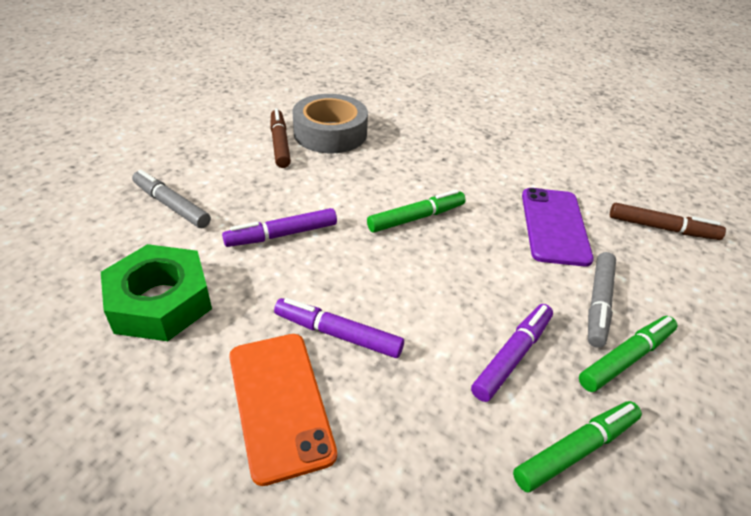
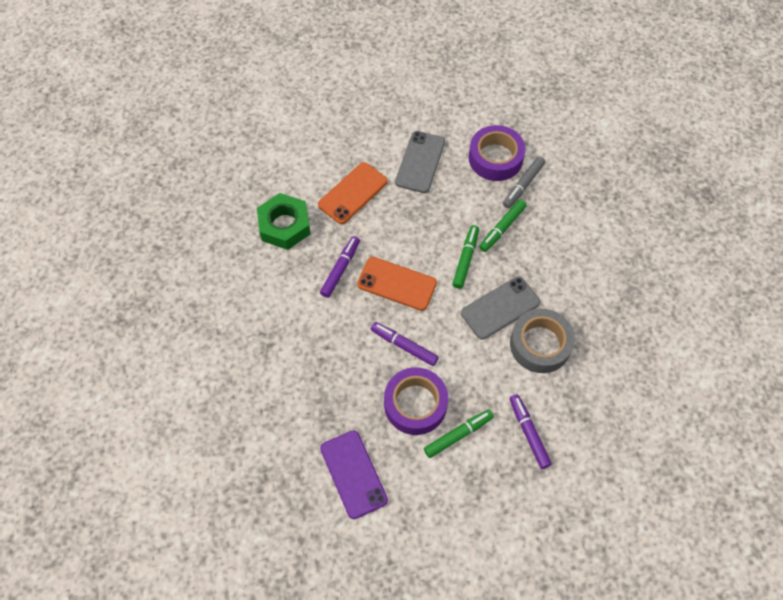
brown marker: 2 -> 0
grey marker: 2 -> 1
grey phone: 0 -> 2
orange phone: 1 -> 2
purple tape: 0 -> 2

